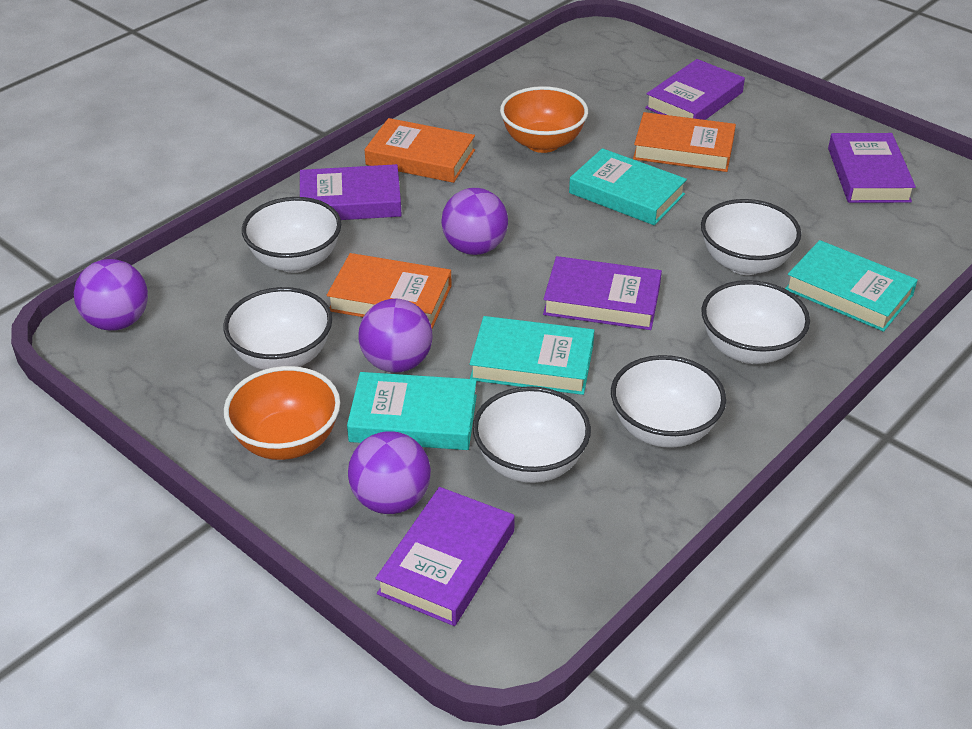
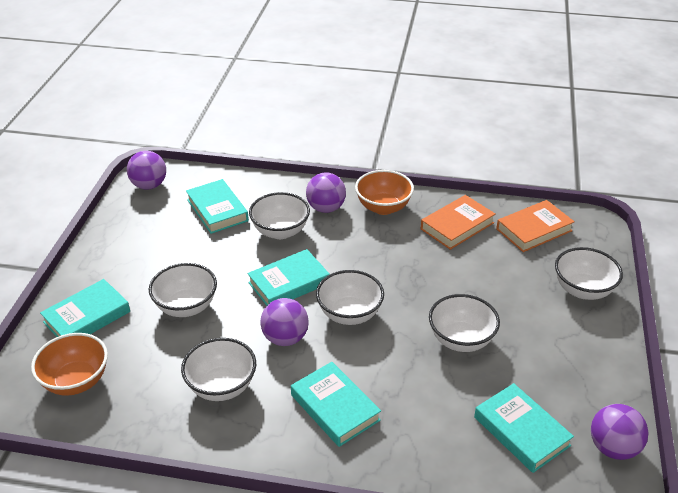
orange book: 3 -> 2
purple book: 5 -> 0
turquoise book: 4 -> 5

